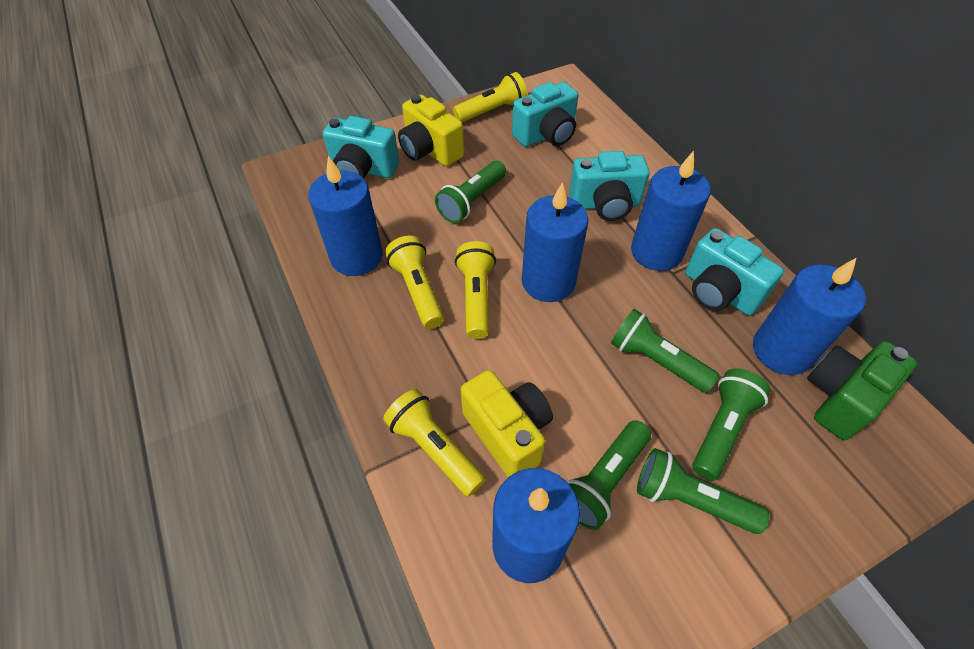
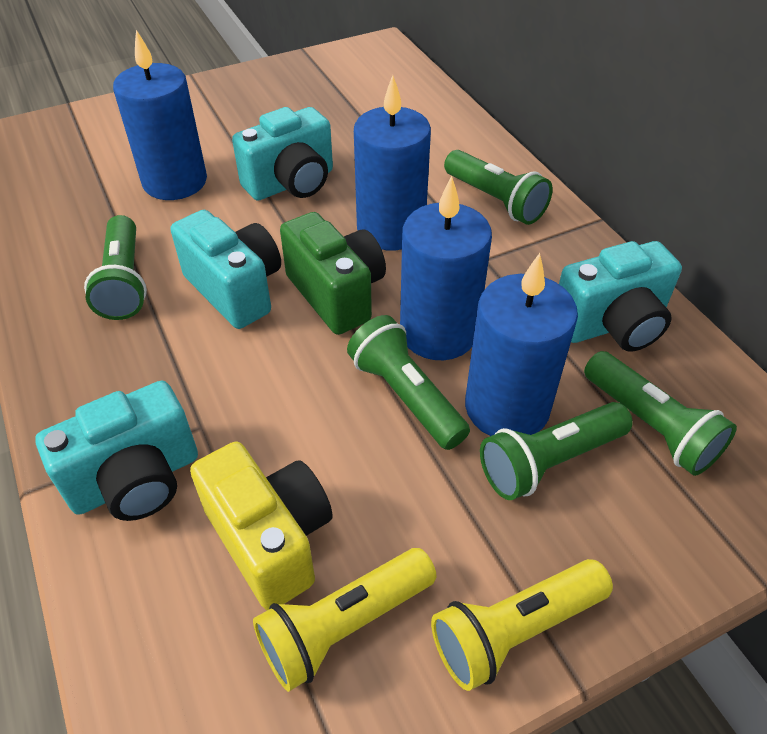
blue candle: 5 -> 4
yellow camera: 2 -> 1
yellow flashlight: 4 -> 2

